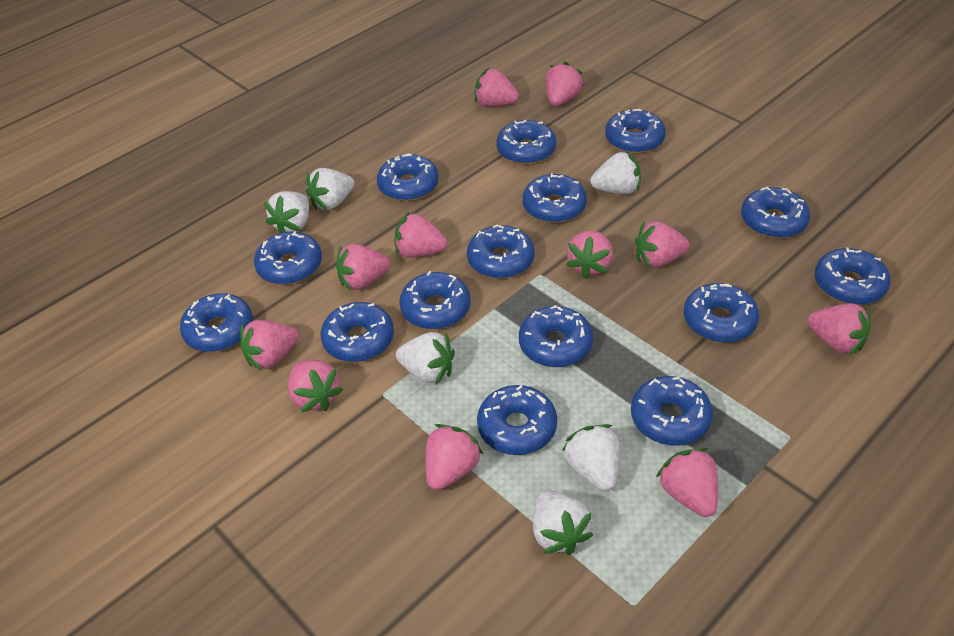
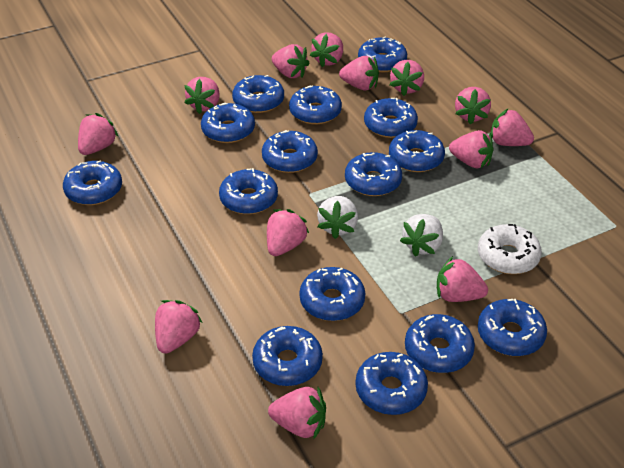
pink strawberry: 11 -> 13
white donut: 0 -> 1
white strawberry: 6 -> 2

